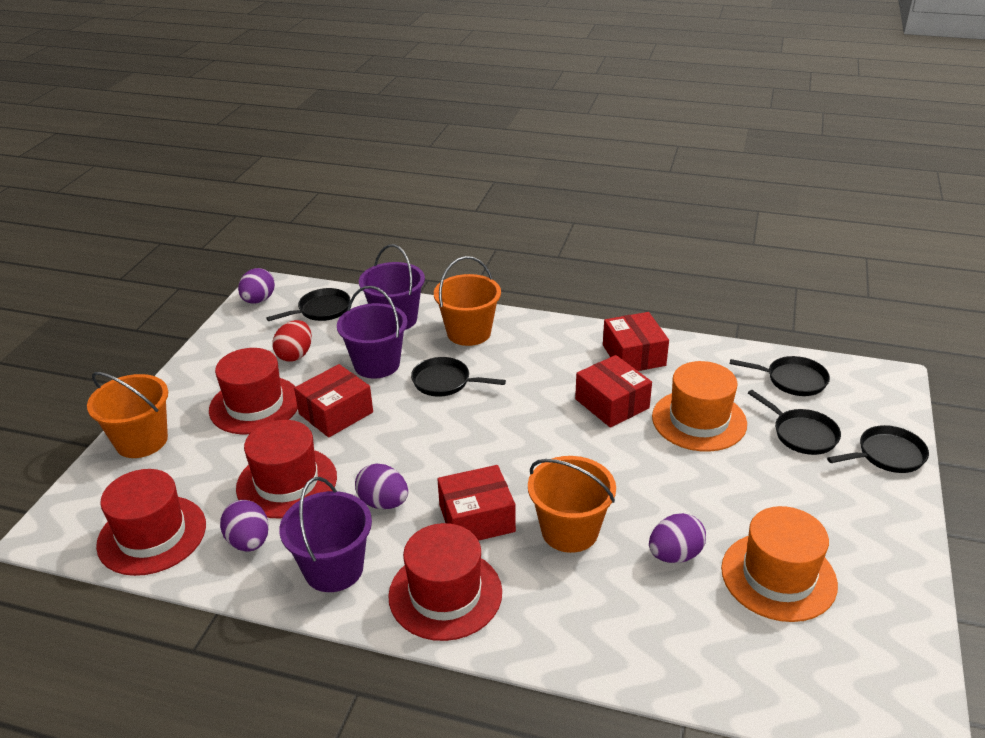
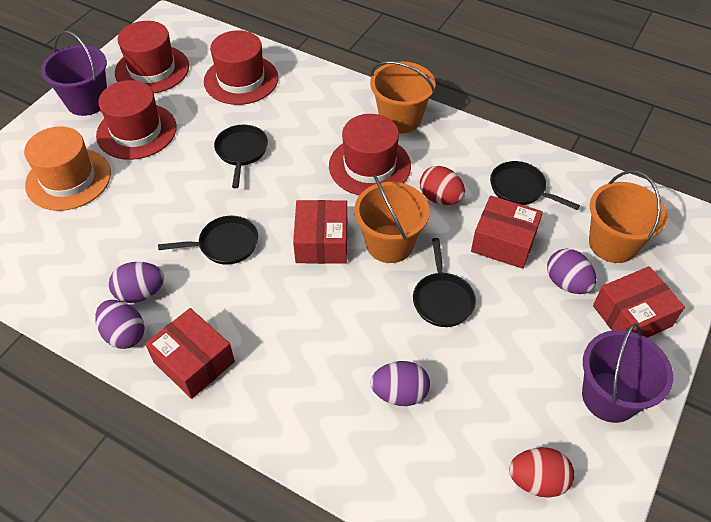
black pan: 5 -> 4
orange hat: 2 -> 1
purple bucket: 3 -> 2
red egg: 1 -> 2

